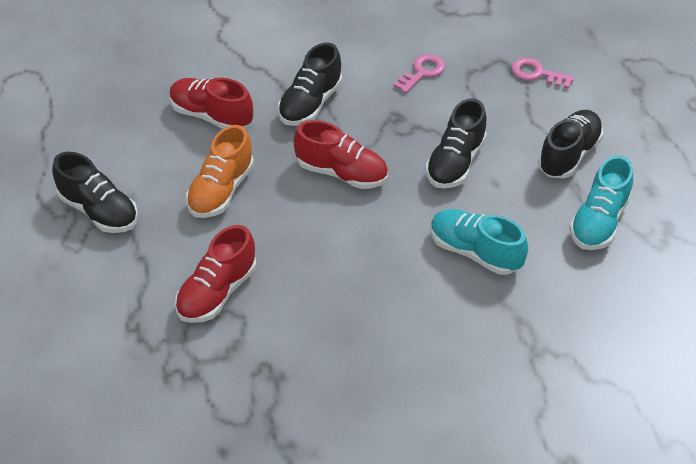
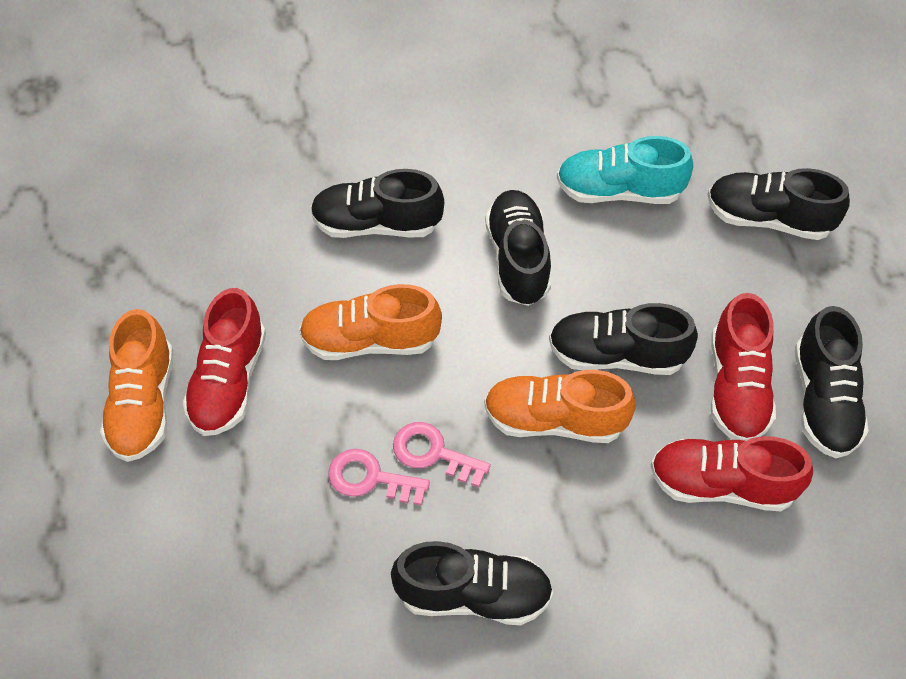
black shoe: 4 -> 6
orange shoe: 1 -> 3
turquoise shoe: 2 -> 1

